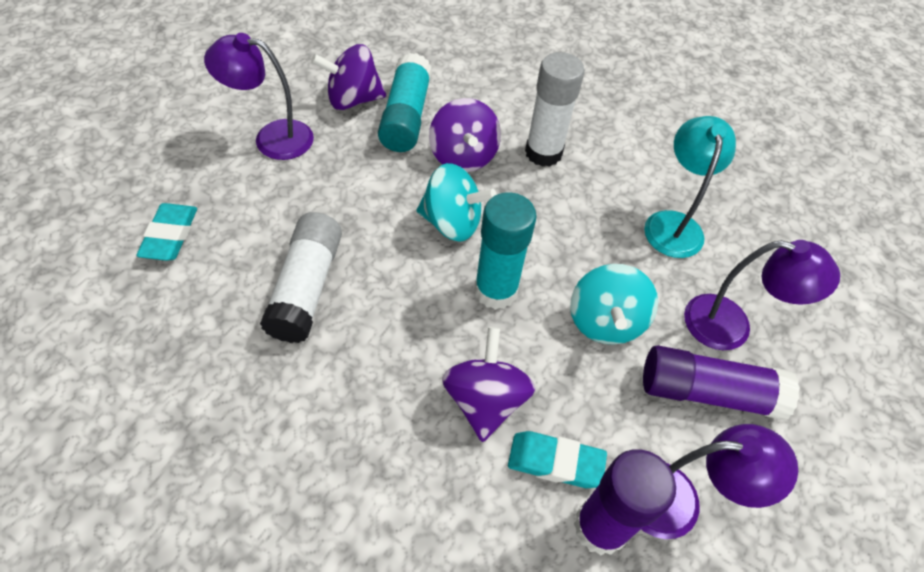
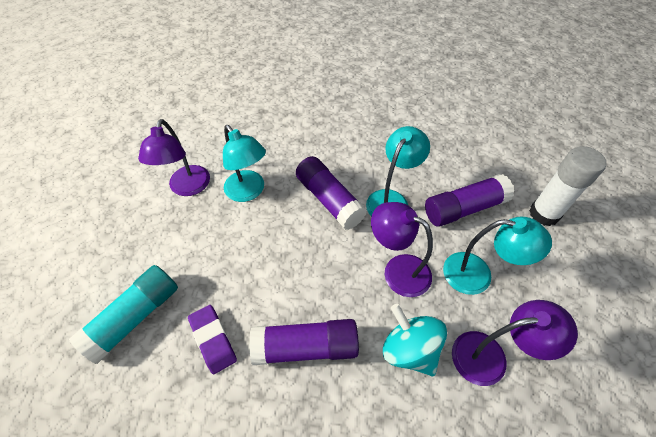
purple eraser: 0 -> 1
purple glue stick: 2 -> 3
purple spinning top: 3 -> 0
turquoise eraser: 2 -> 0
turquoise glue stick: 2 -> 1
turquoise lamp: 1 -> 3
turquoise spinning top: 2 -> 1
white glue stick: 2 -> 1

